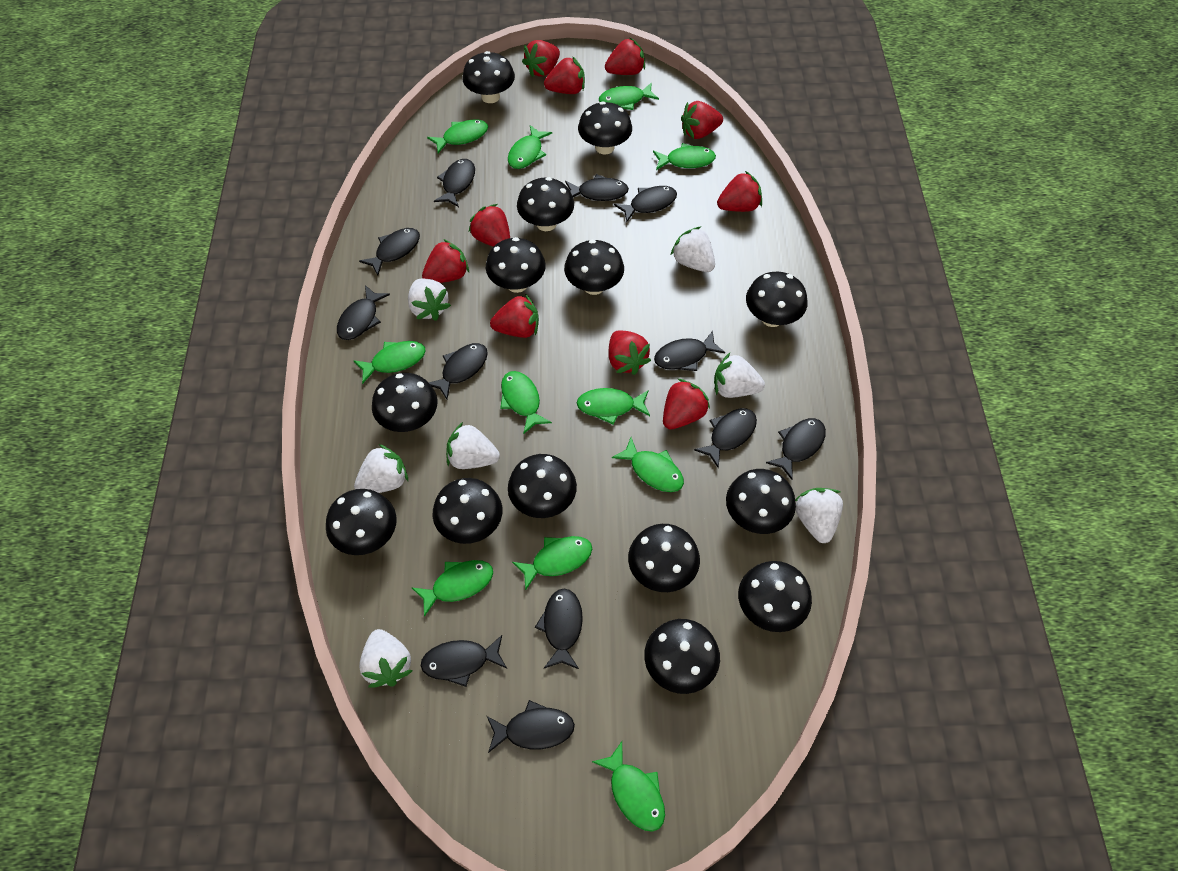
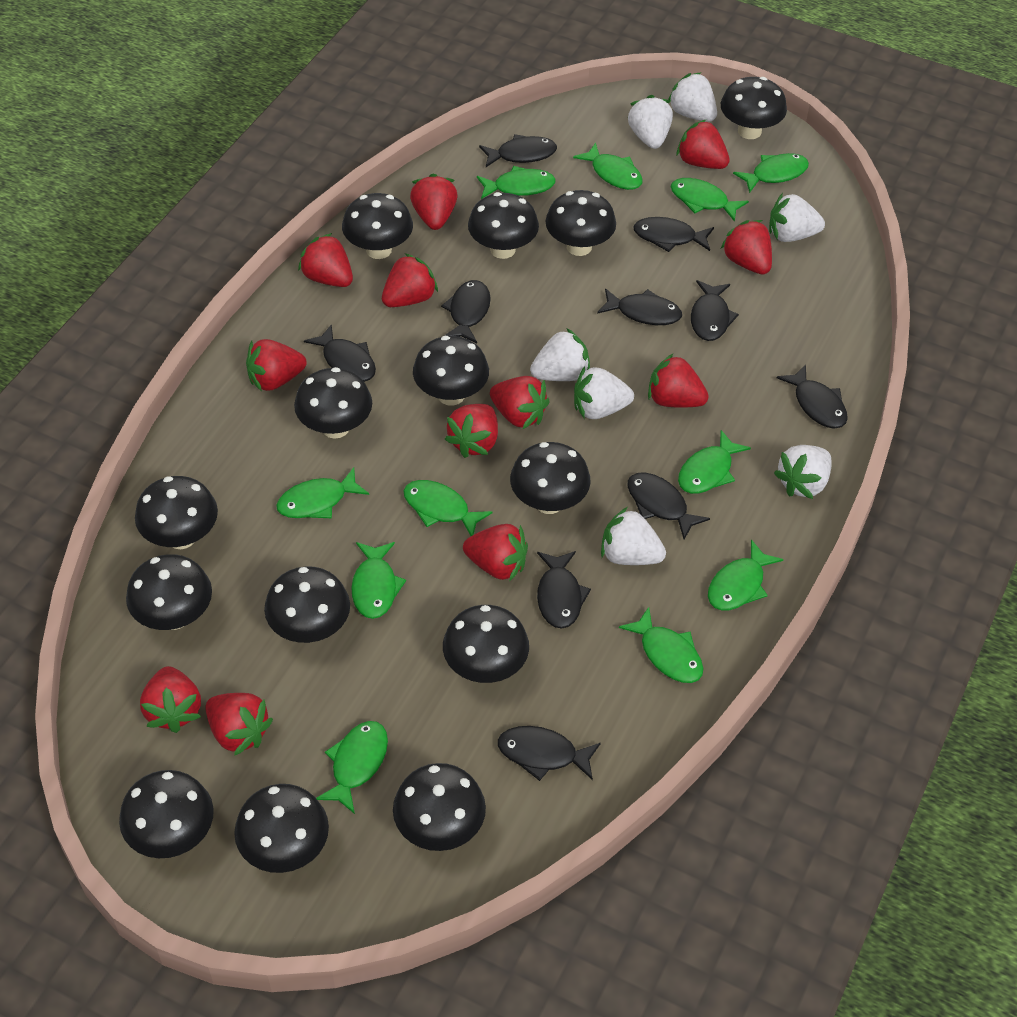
black fish: 12 -> 10
red strawberry: 10 -> 12

